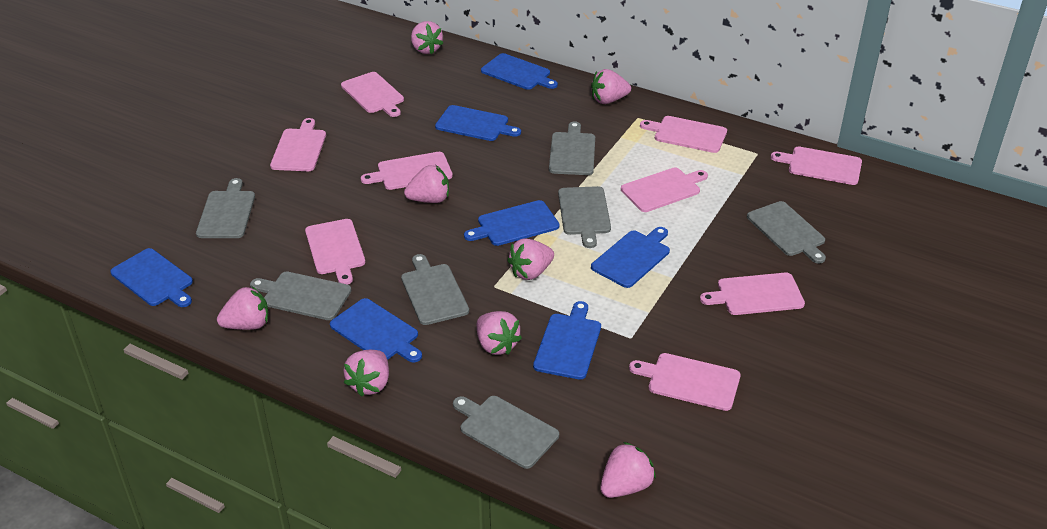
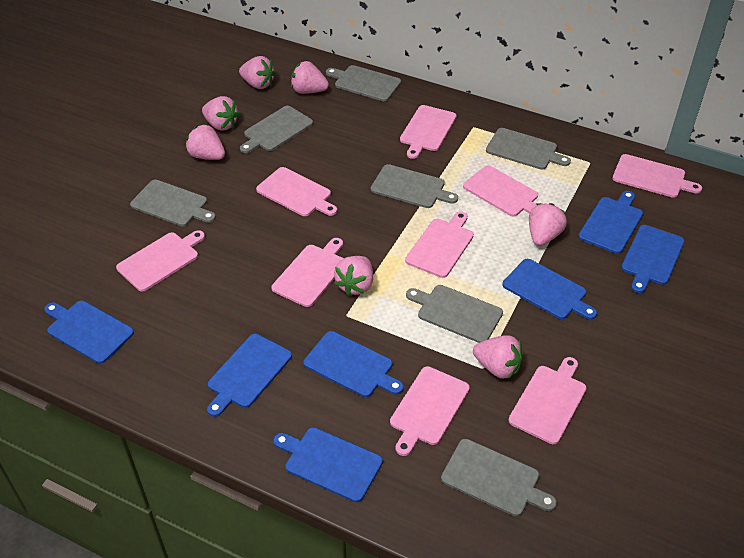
pink strawberry: 8 -> 7

